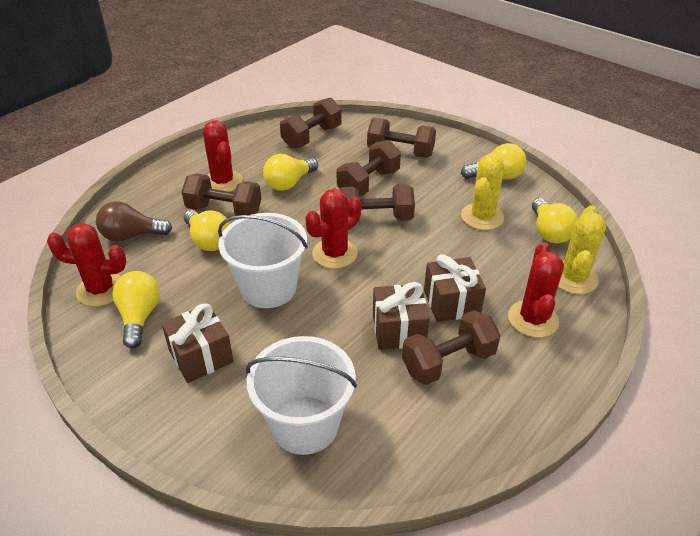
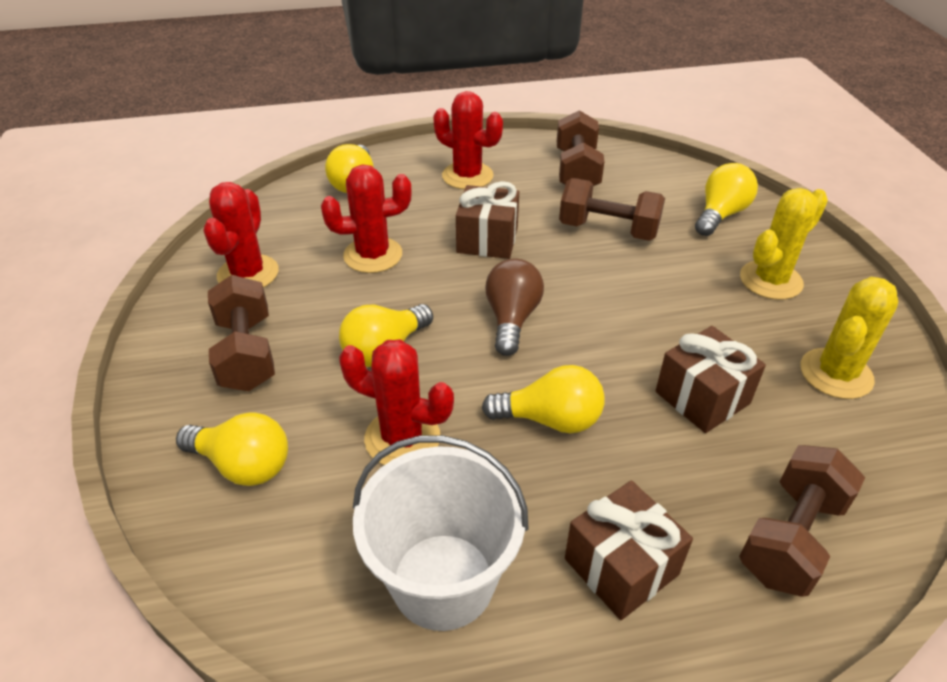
brown dumbbell: 6 -> 4
white bucket: 2 -> 1

